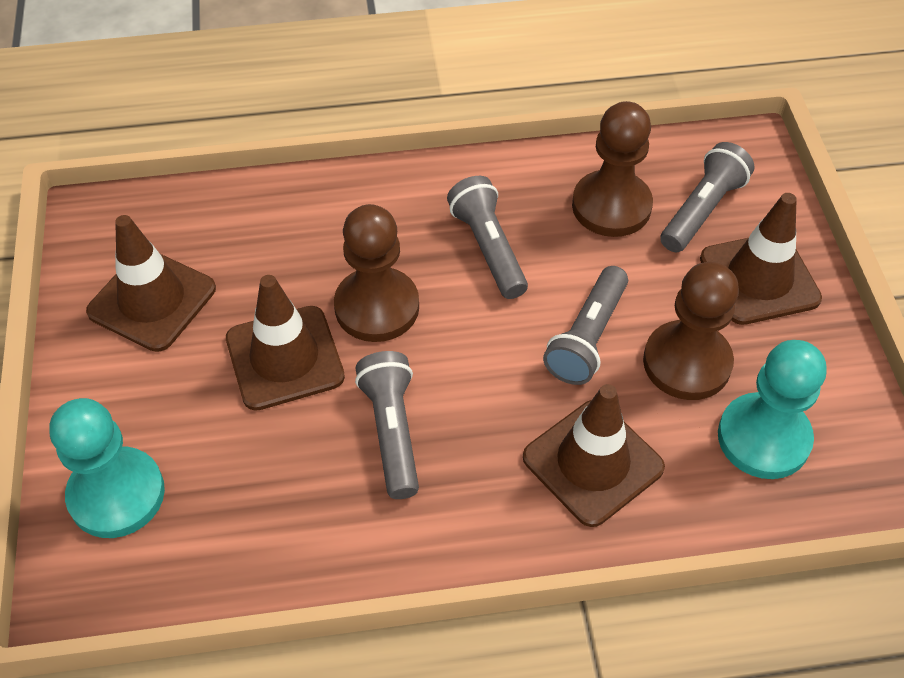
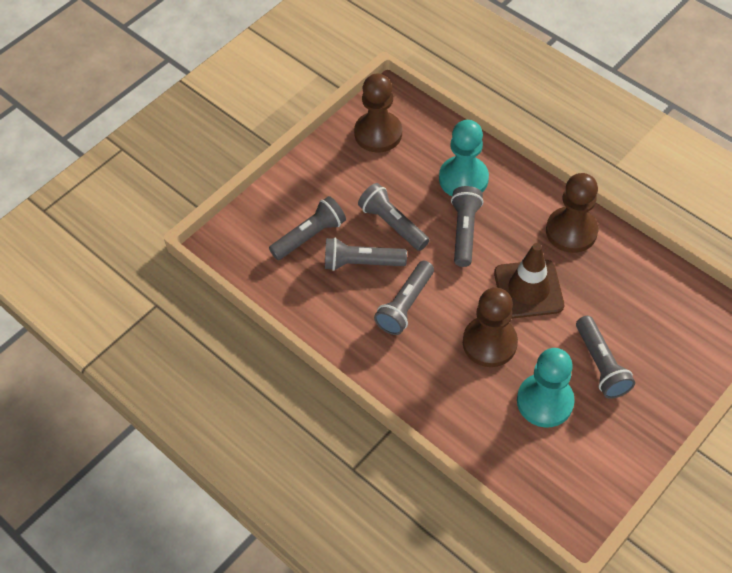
brown traffic cone: 4 -> 1
grey flashlight: 4 -> 6

